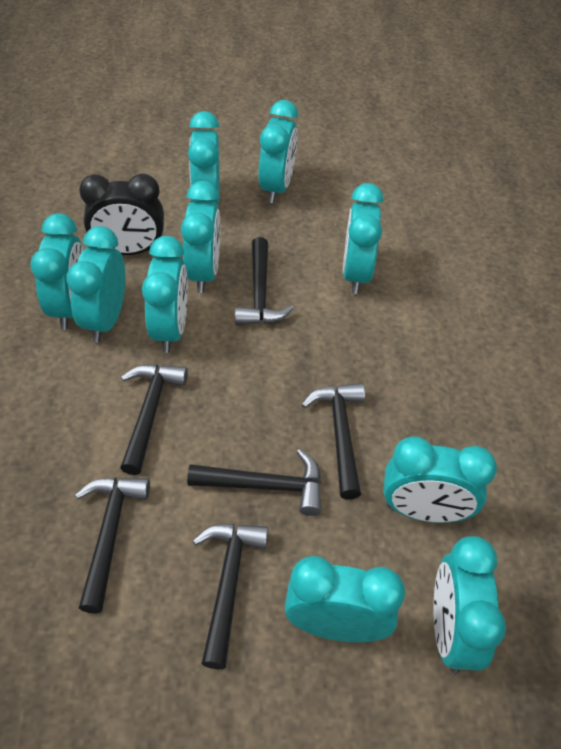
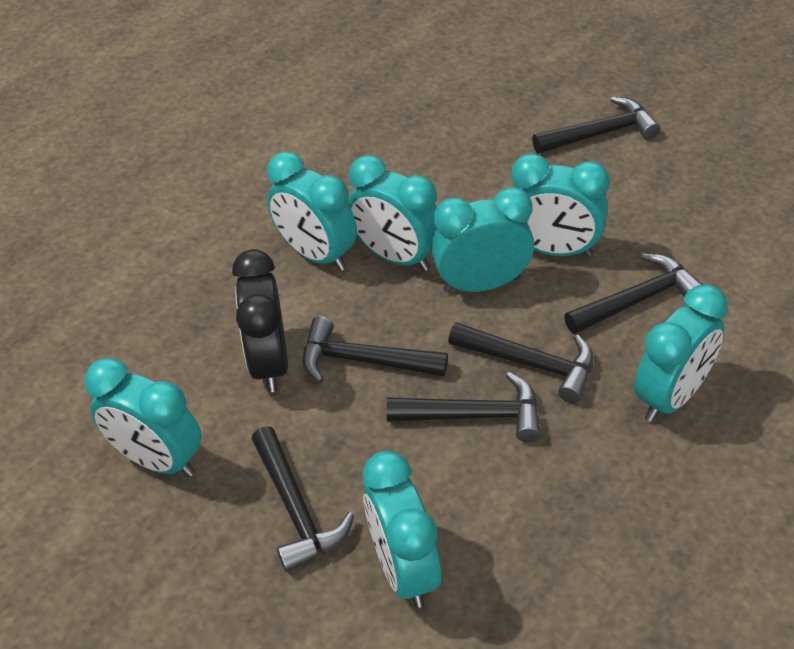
turquoise clock: 10 -> 7

